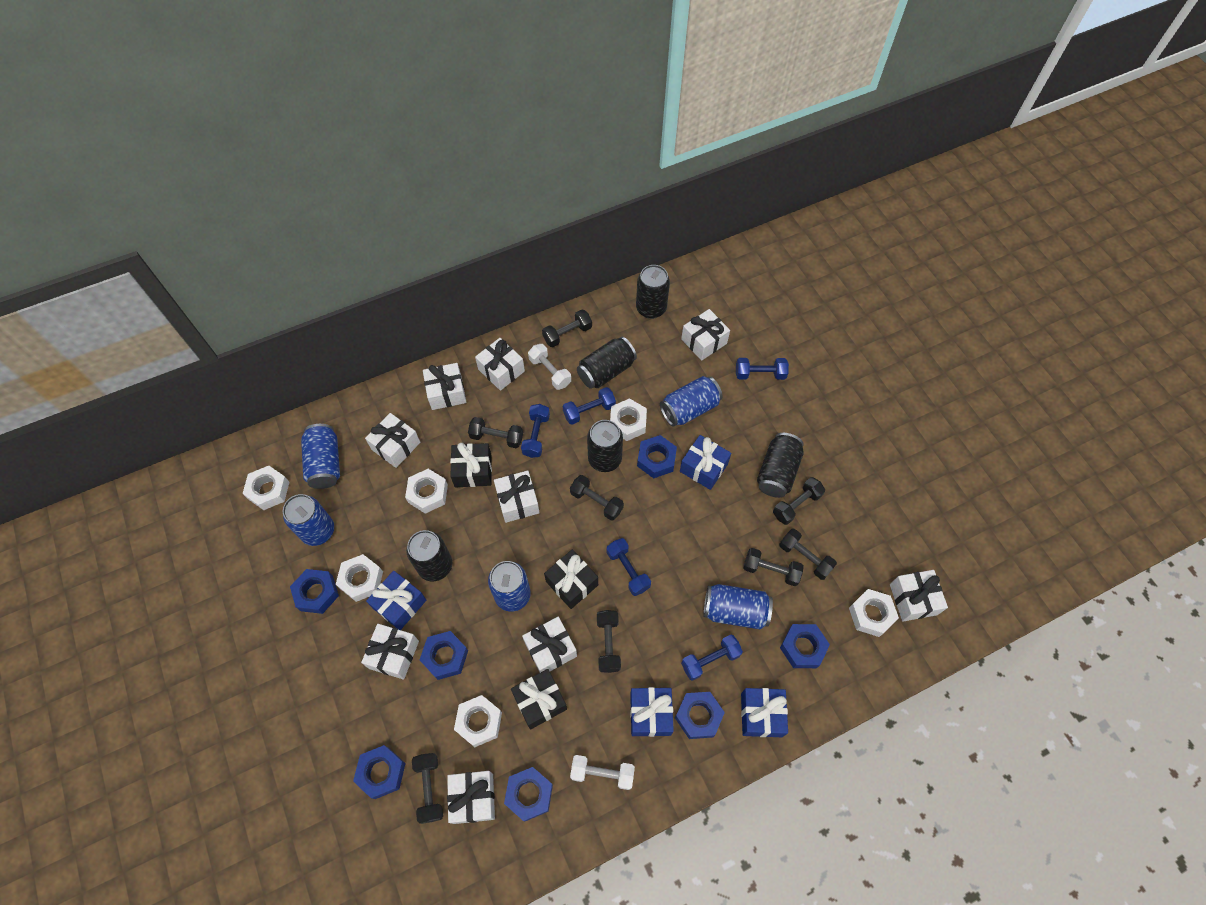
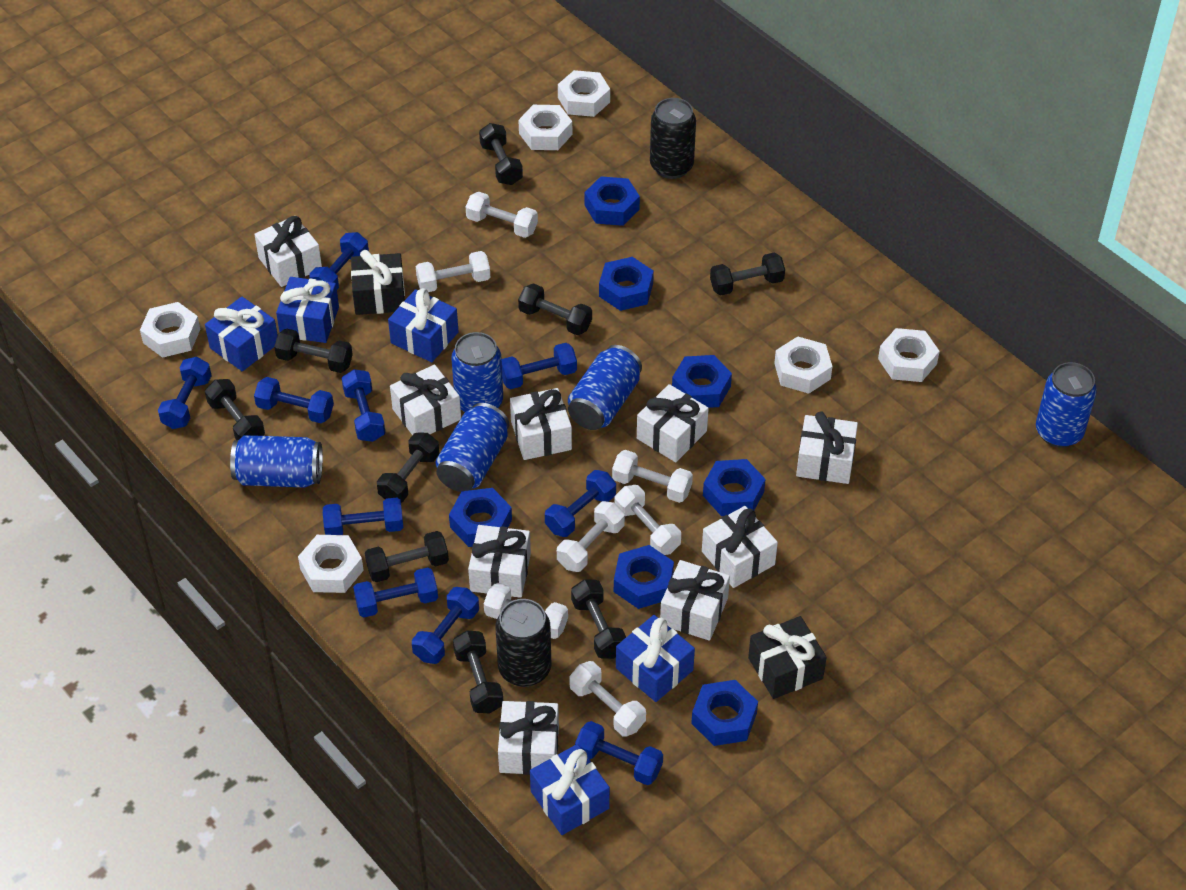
black can: 5 -> 2
black dumbbell: 8 -> 9
black gift: 3 -> 2
blue dumbbell: 5 -> 10
blue gift: 4 -> 5
white dumbbell: 2 -> 7

